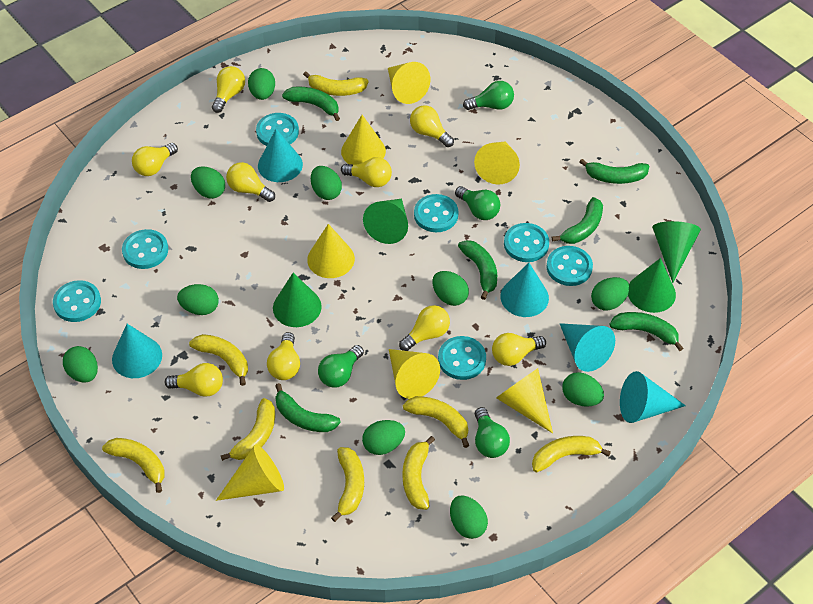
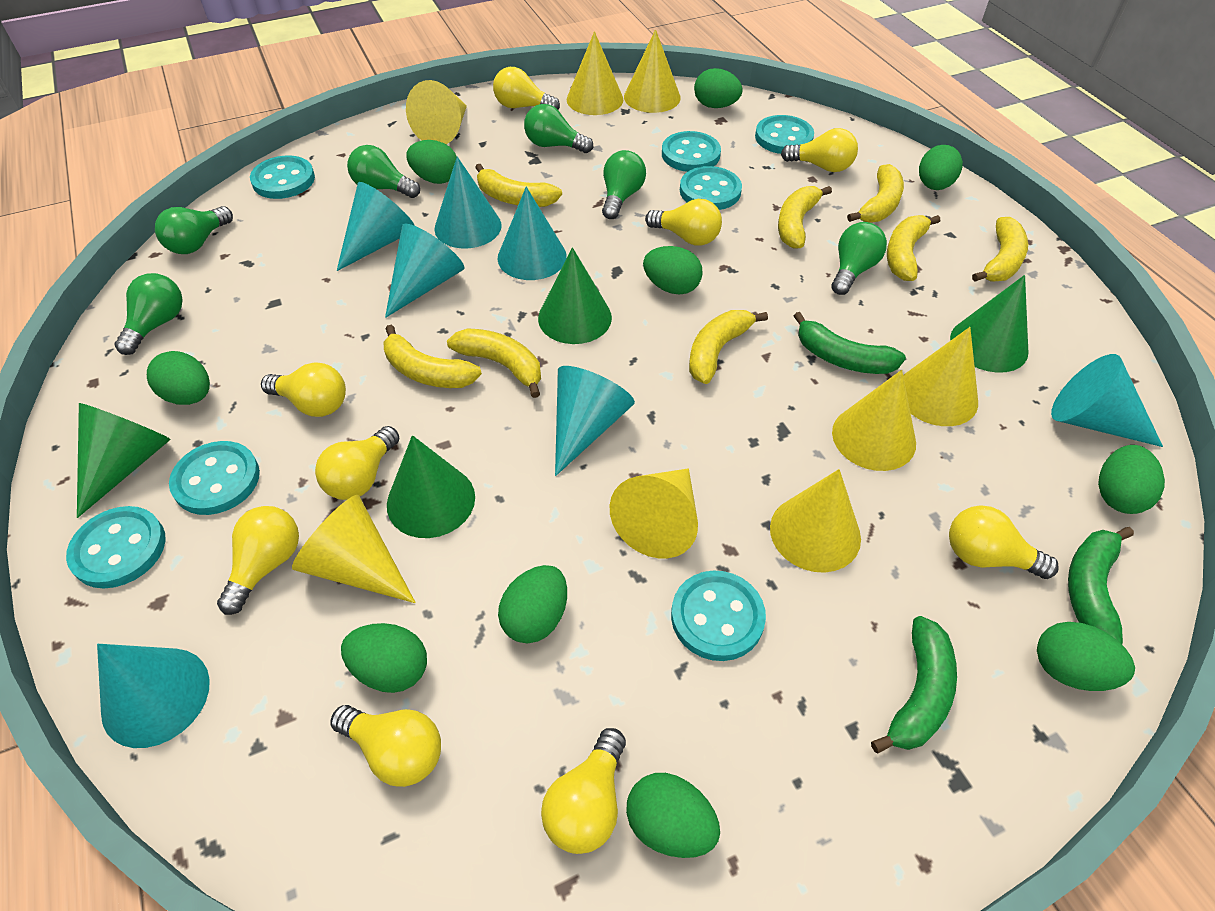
green banana: 6 -> 3
green light bulb: 4 -> 6
turquoise cone: 5 -> 7
yellow cone: 7 -> 8

